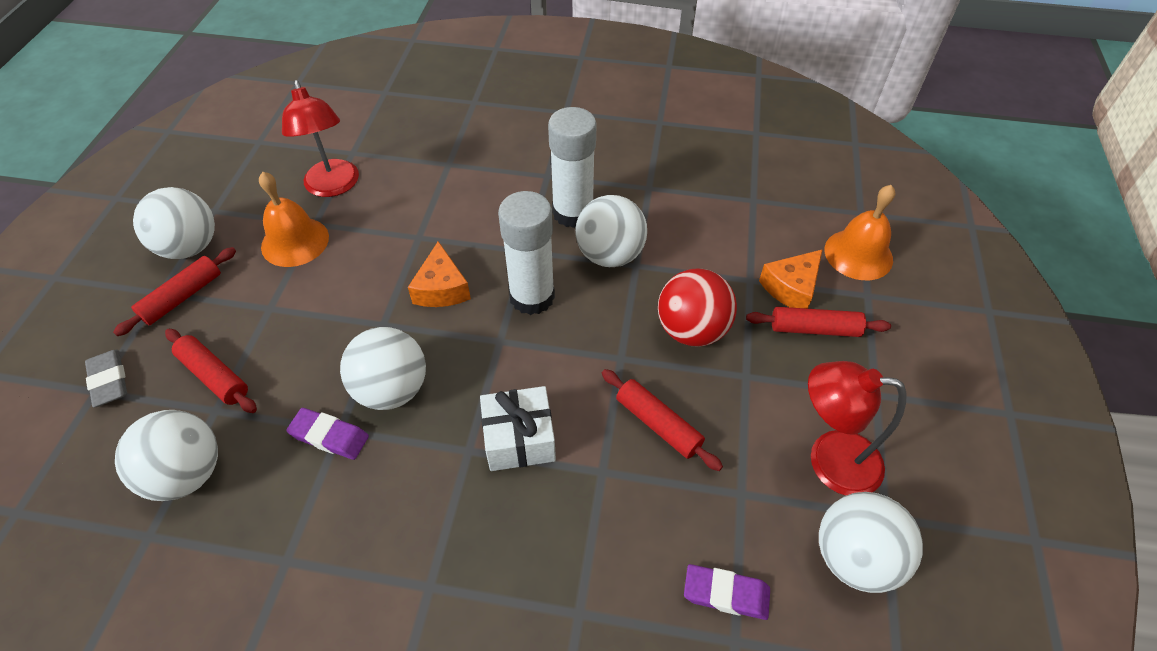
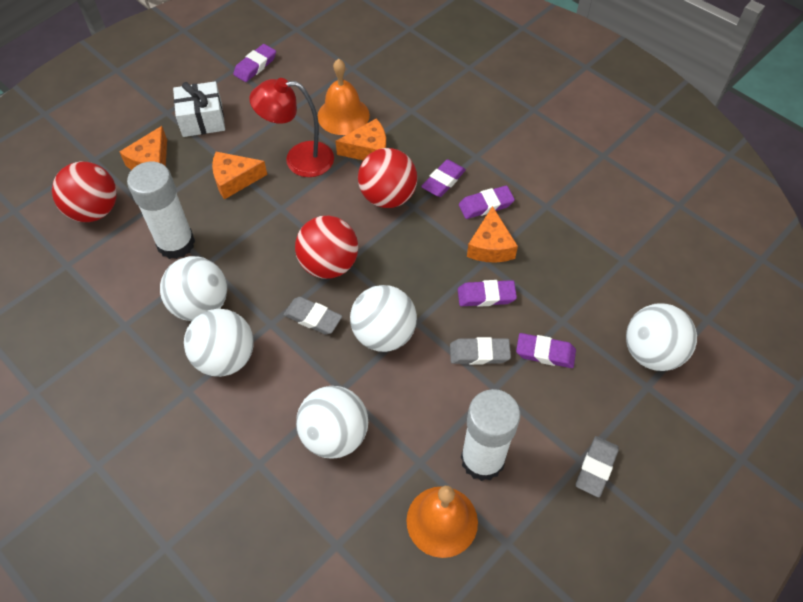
grey eraser: 1 -> 3
orange cheese: 2 -> 4
purple eraser: 2 -> 5
red ball: 1 -> 3
red lamp: 2 -> 1
red rolling pin: 4 -> 0

